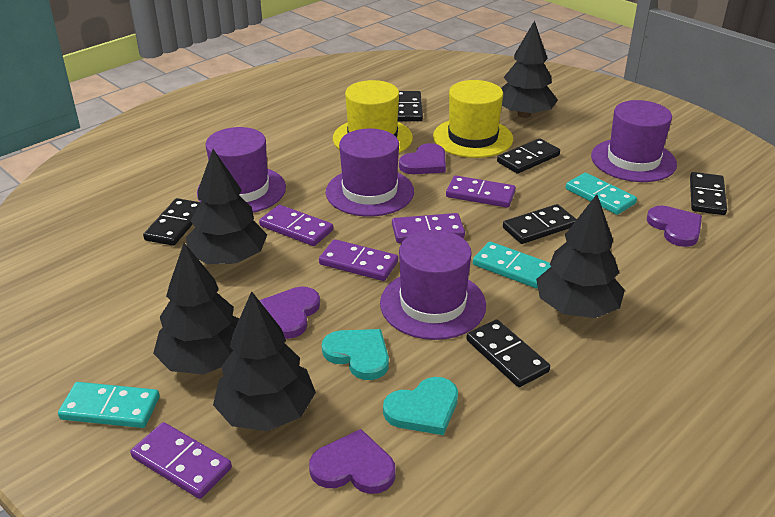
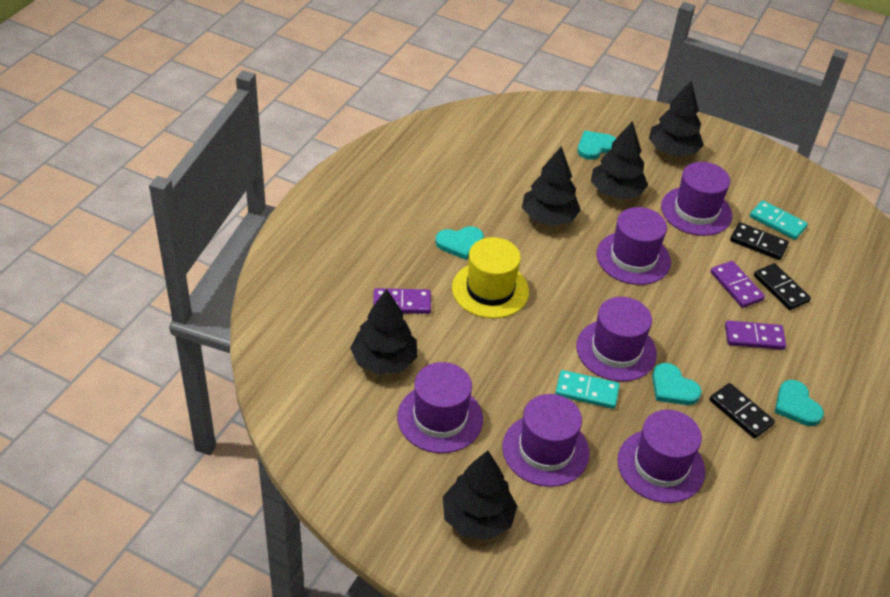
black domino: 6 -> 3
purple domino: 5 -> 3
purple hat: 4 -> 6
purple heart: 4 -> 0
turquoise domino: 3 -> 2
turquoise heart: 2 -> 4
yellow hat: 2 -> 1

